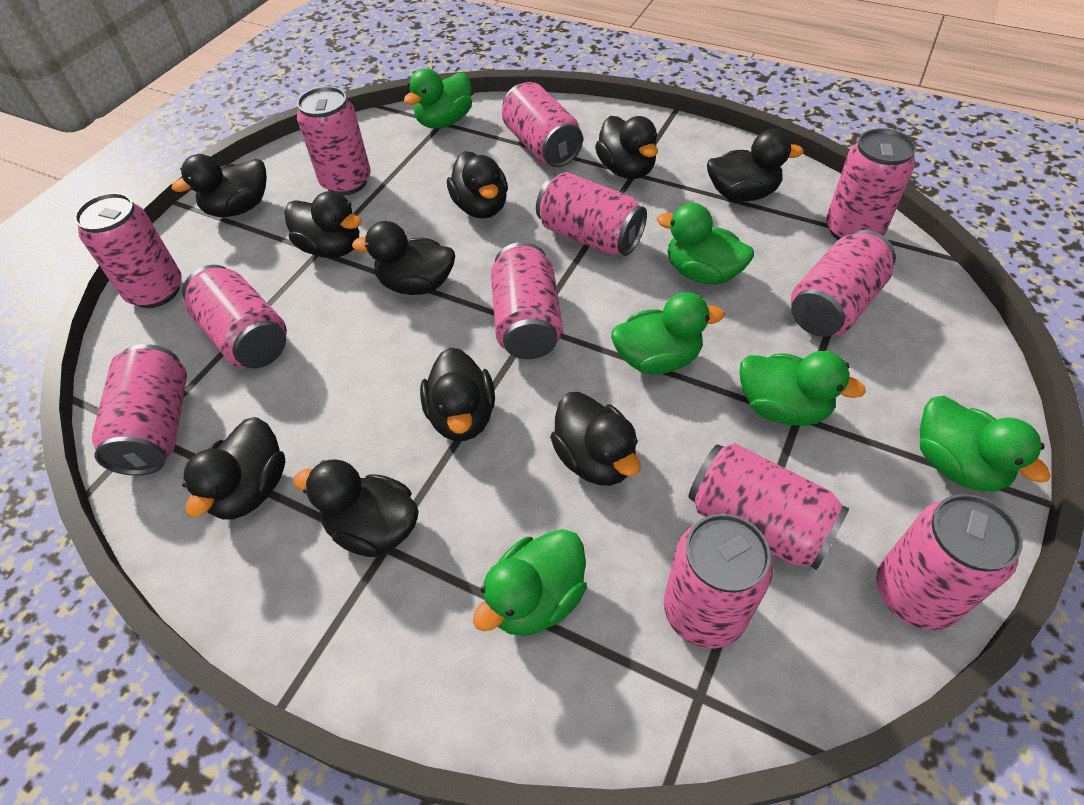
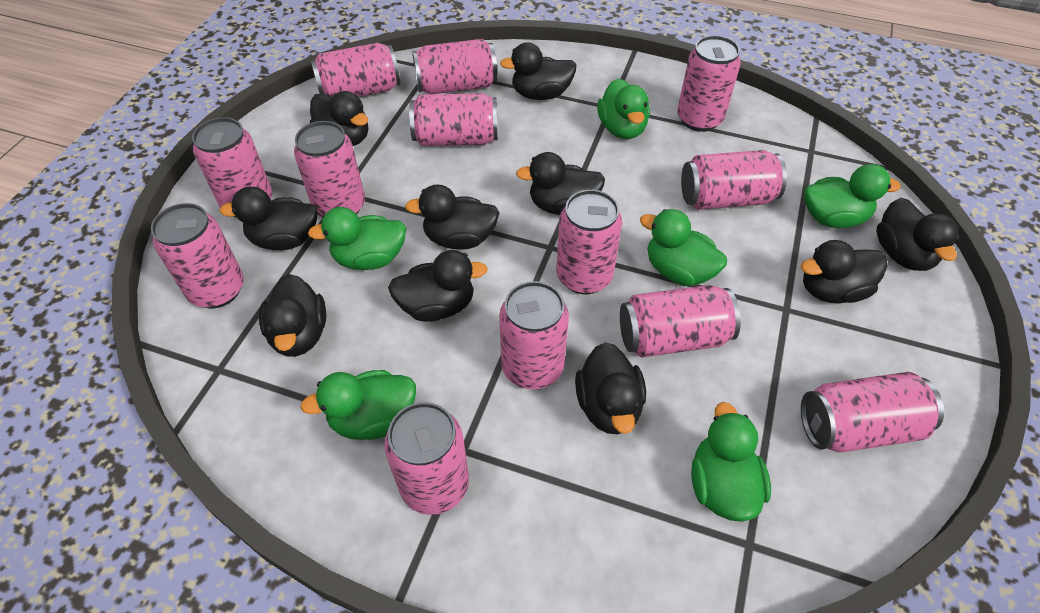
pink can: 12 -> 13

